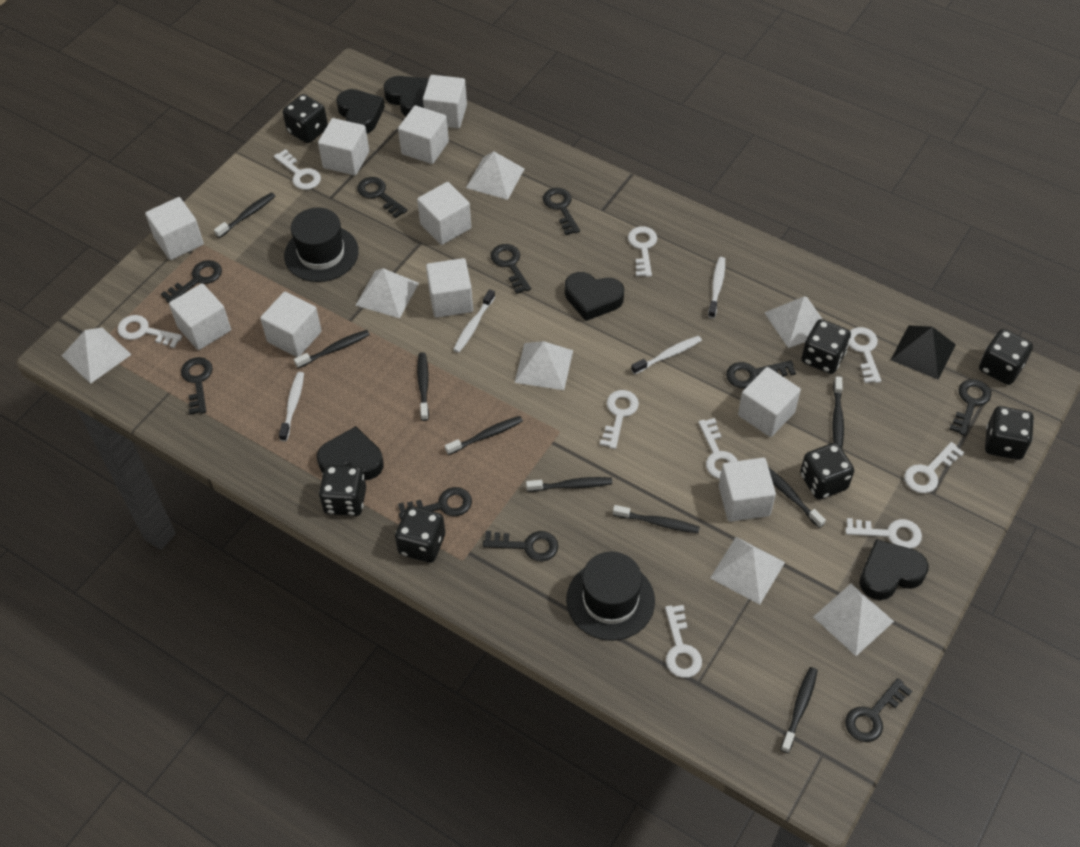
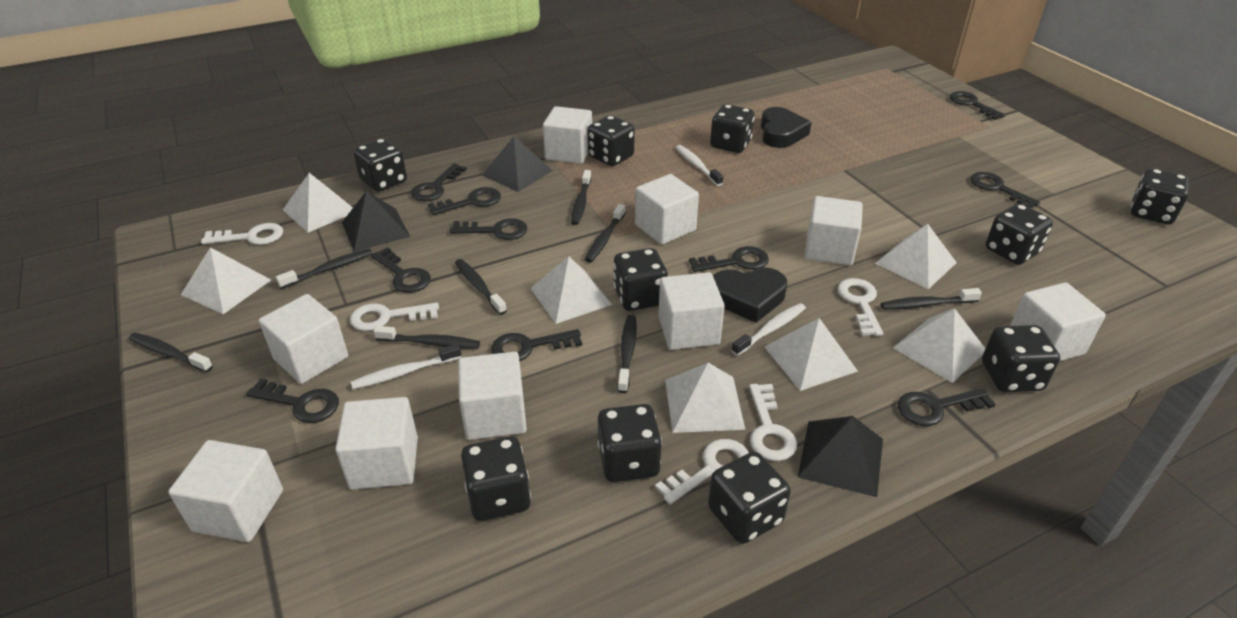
black dice: 7 -> 10
black hat: 2 -> 0
black heart: 5 -> 2
black pyramid: 1 -> 3
black toothbrush: 9 -> 8
white cube: 10 -> 9
white key: 9 -> 5
white toothbrush: 4 -> 3

